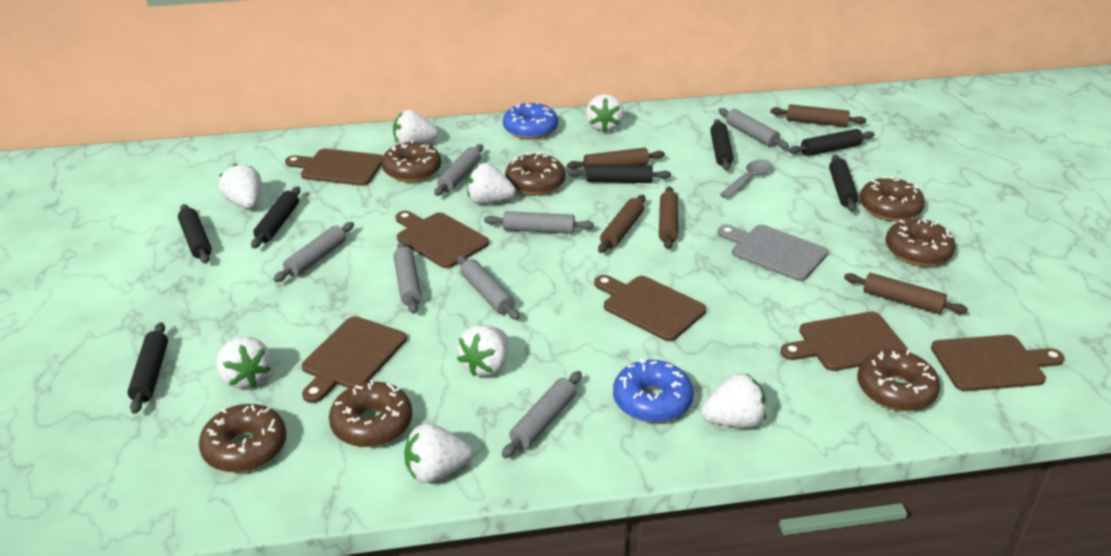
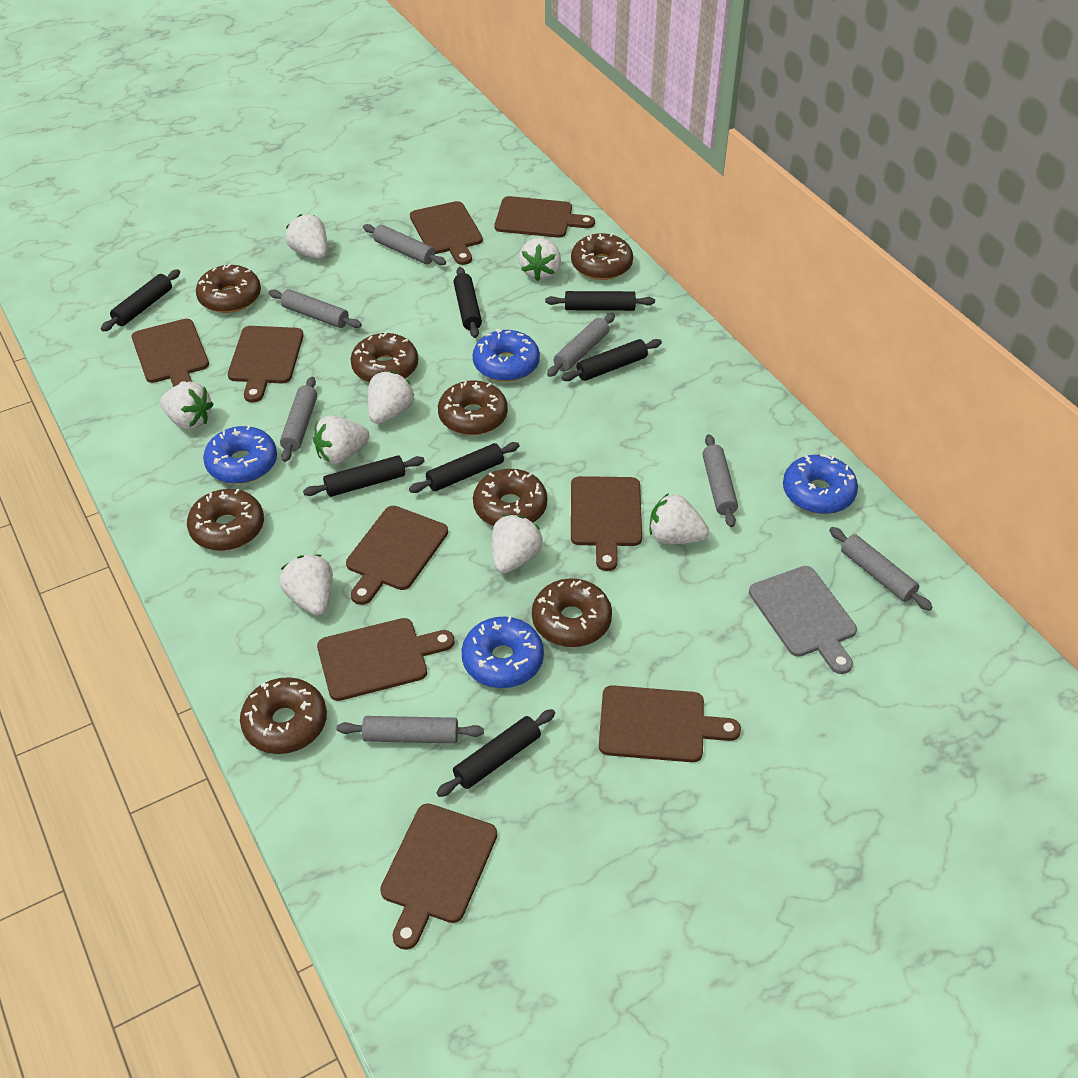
blue donut: 2 -> 4
brown cutting board: 6 -> 9
brown donut: 7 -> 8
brown rolling pin: 5 -> 0
grey spoon: 1 -> 0

